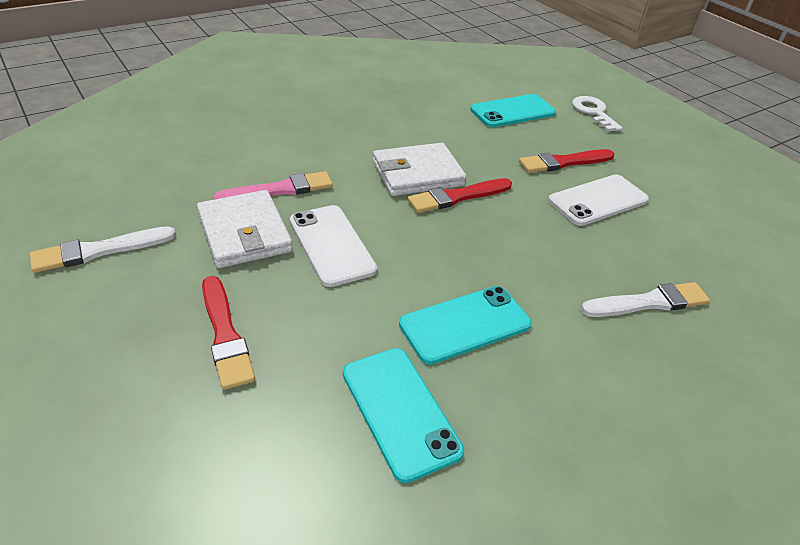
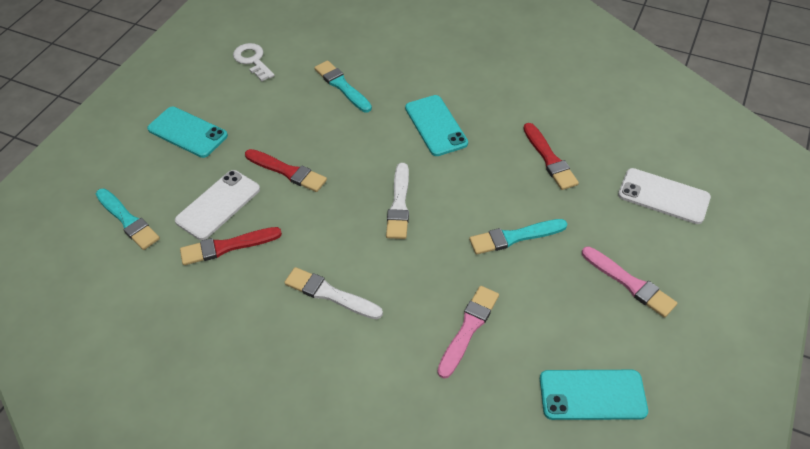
pink brush: 1 -> 2
turquoise brush: 0 -> 3
white wallet: 2 -> 0

